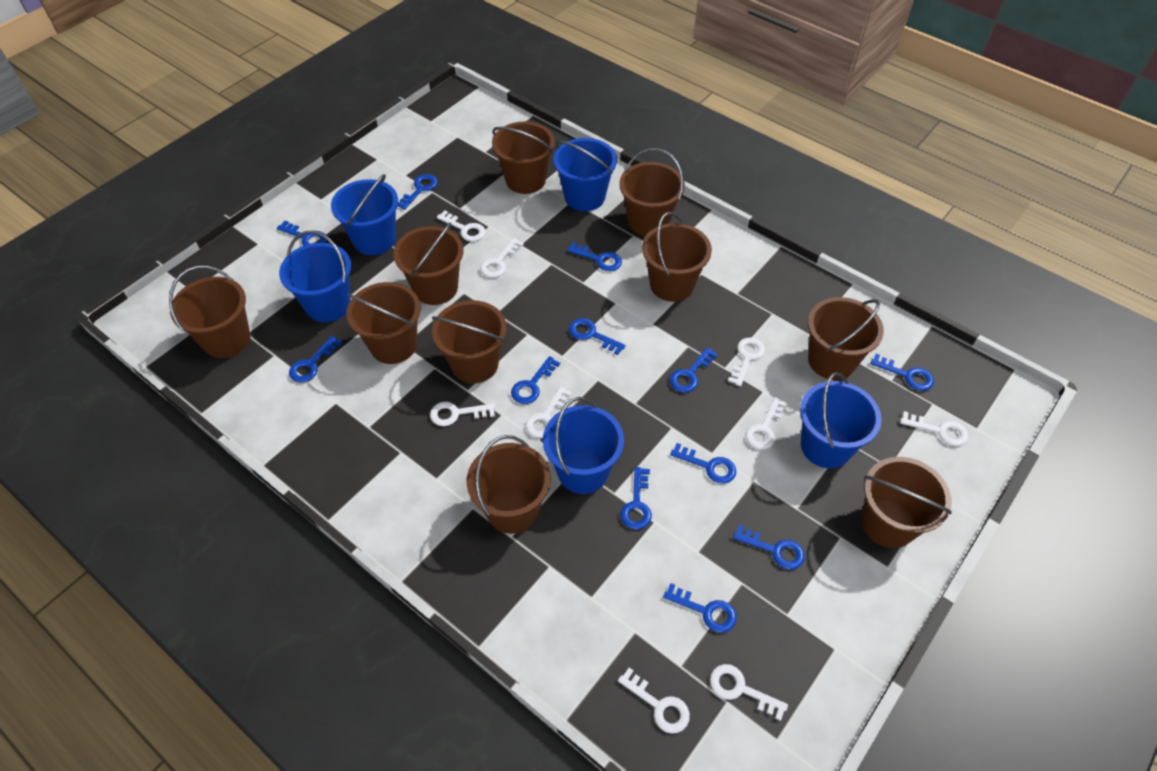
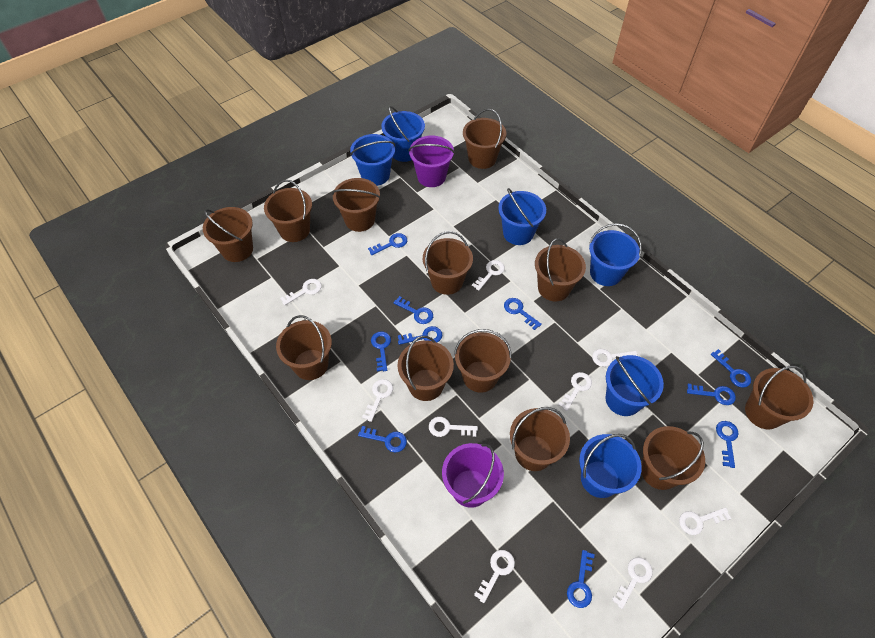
blue bucket: 5 -> 6
blue key: 12 -> 10
brown bucket: 10 -> 12
purple bucket: 0 -> 2

